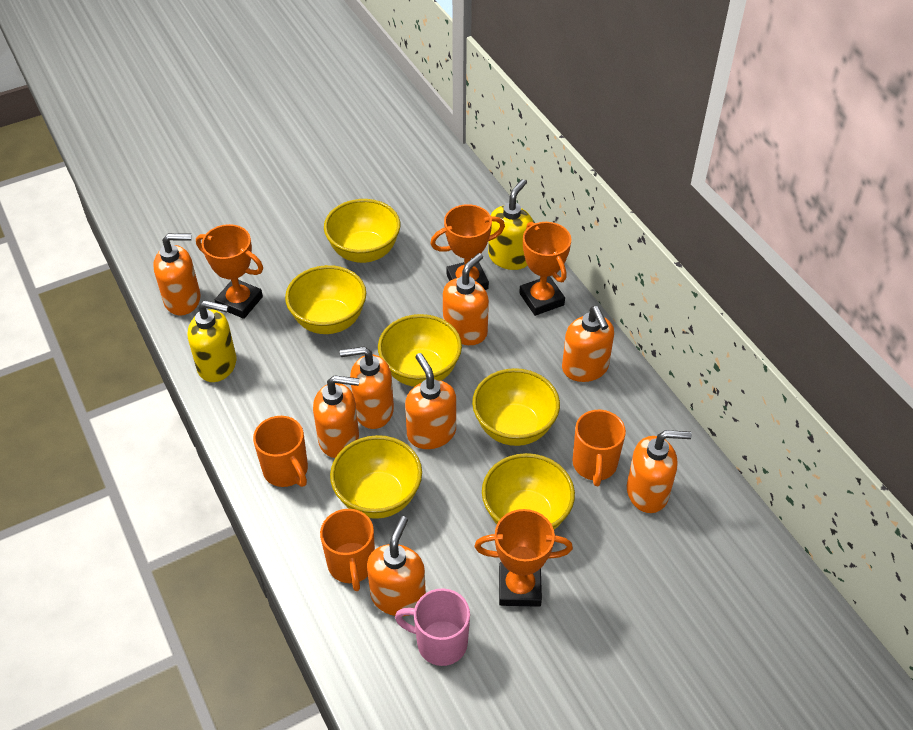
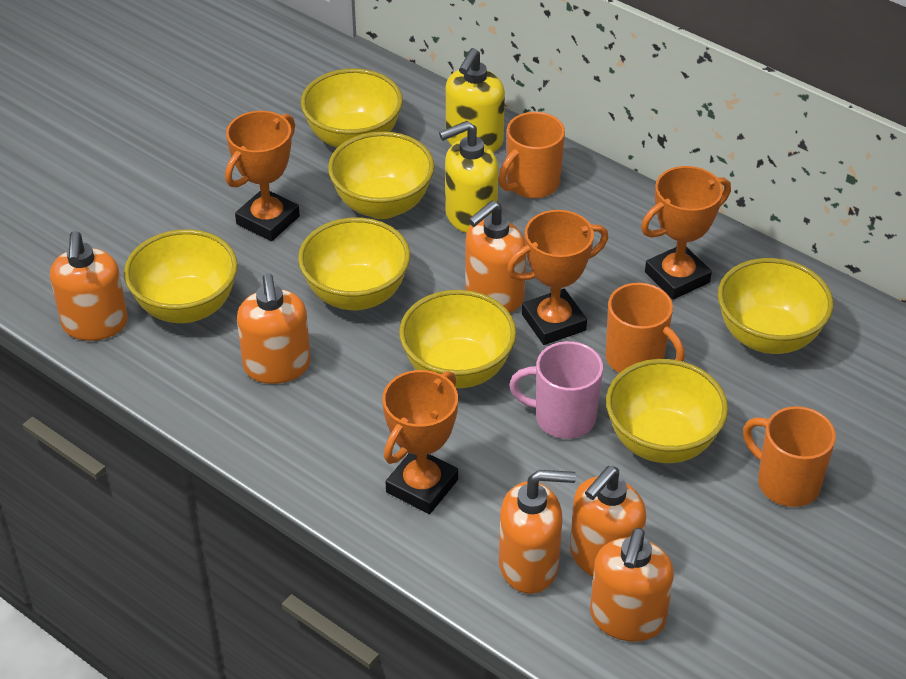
orange soap dispenser: 8 -> 6
yellow bowl: 6 -> 7

